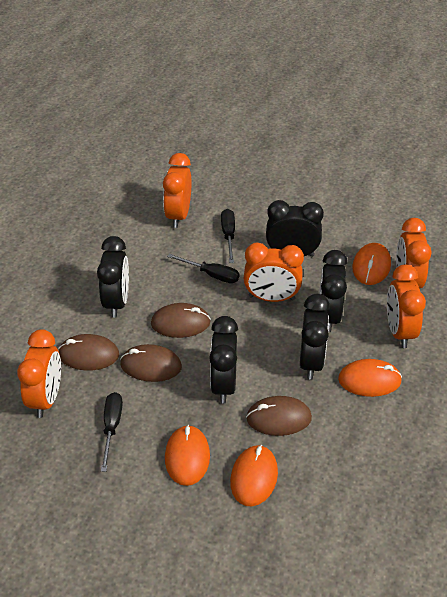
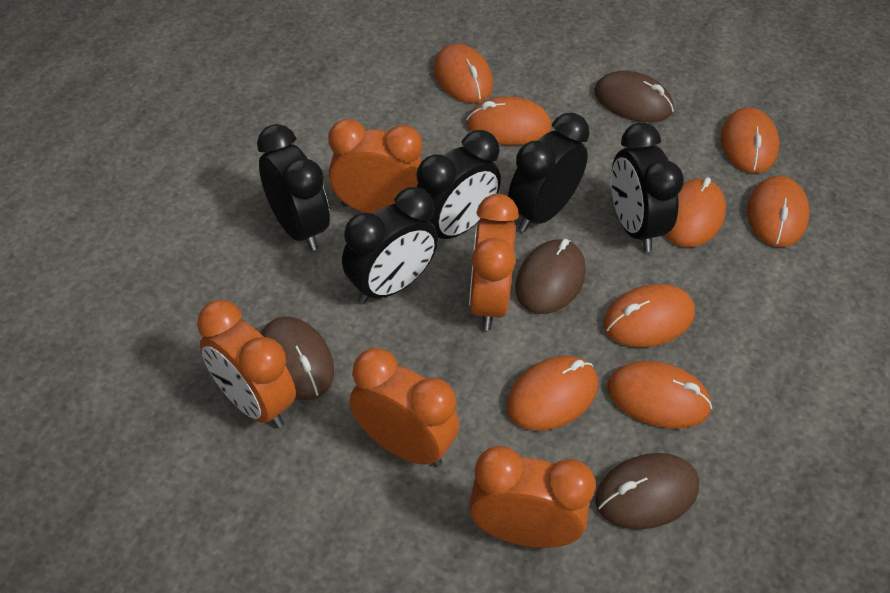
black screwdriver: 3 -> 0
orange mouse: 4 -> 8

